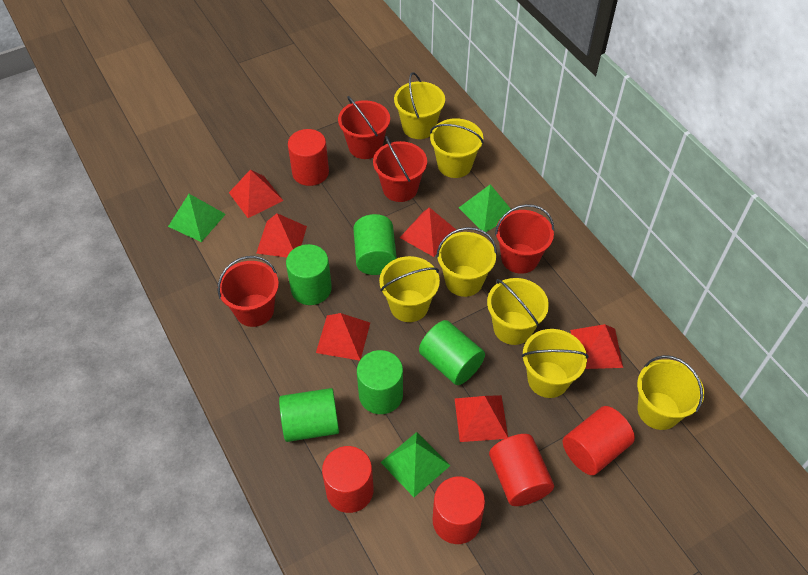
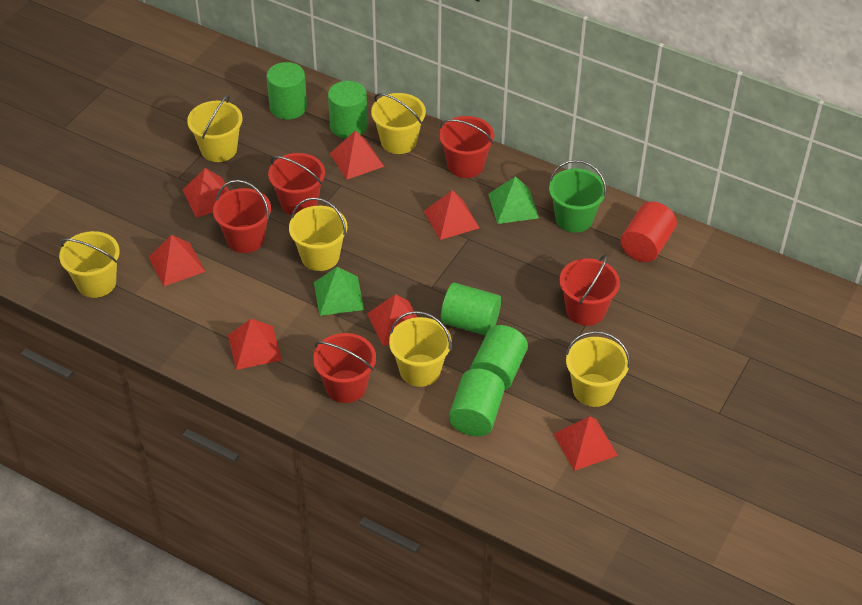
green bucket: 0 -> 1
green pyramid: 3 -> 2
red bucket: 4 -> 5
red cylinder: 5 -> 1
red pyramid: 6 -> 7
yellow bucket: 7 -> 6

